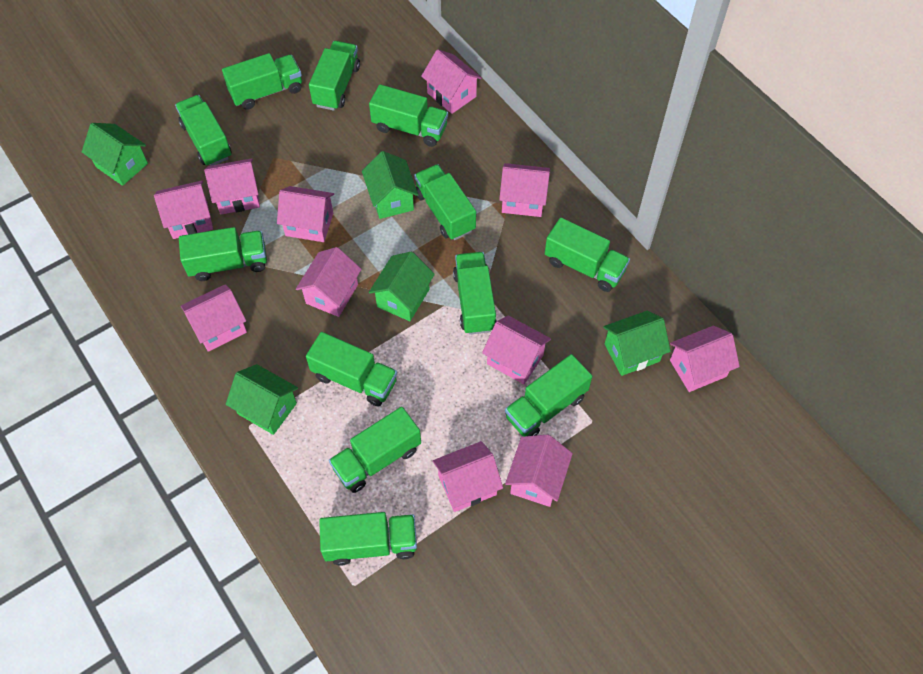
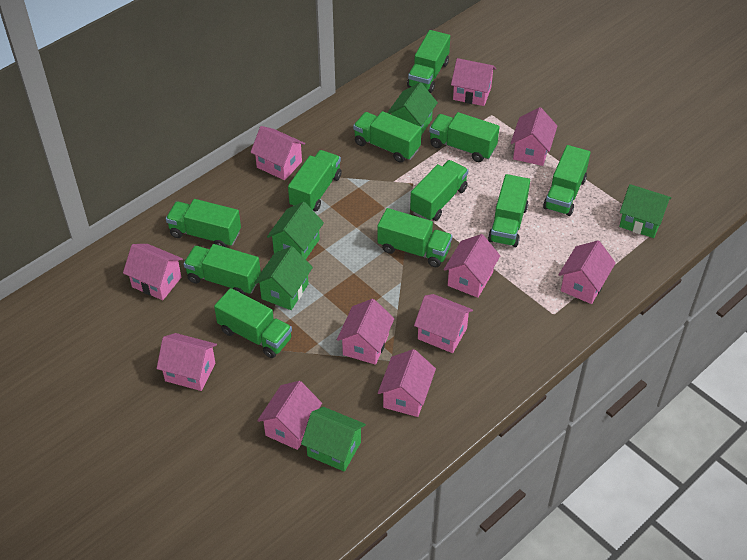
green truck: 12 -> 11

